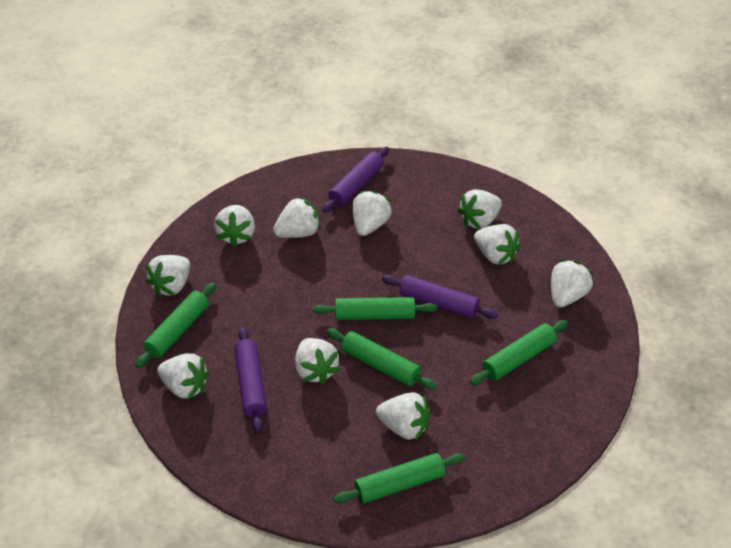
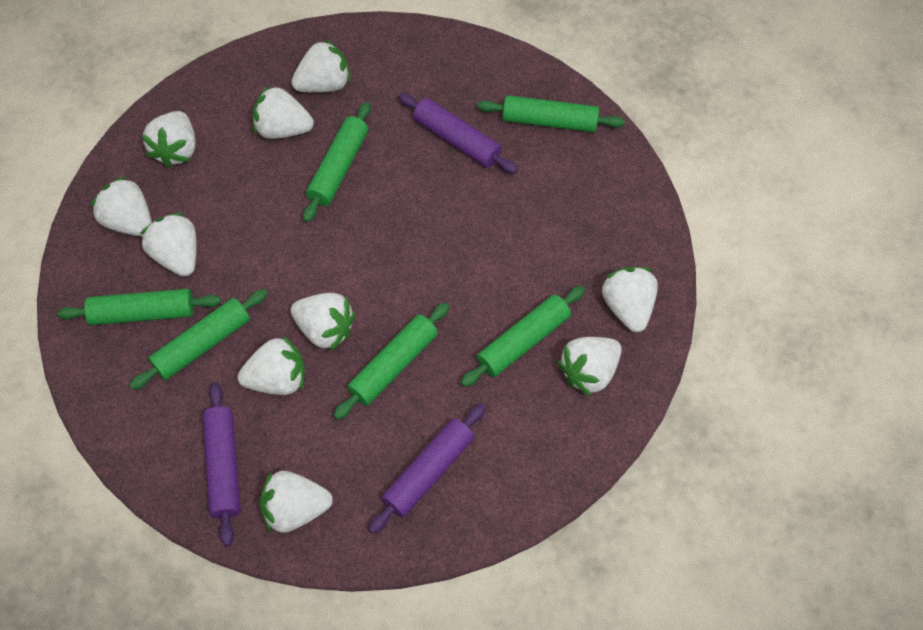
green rolling pin: 5 -> 6

